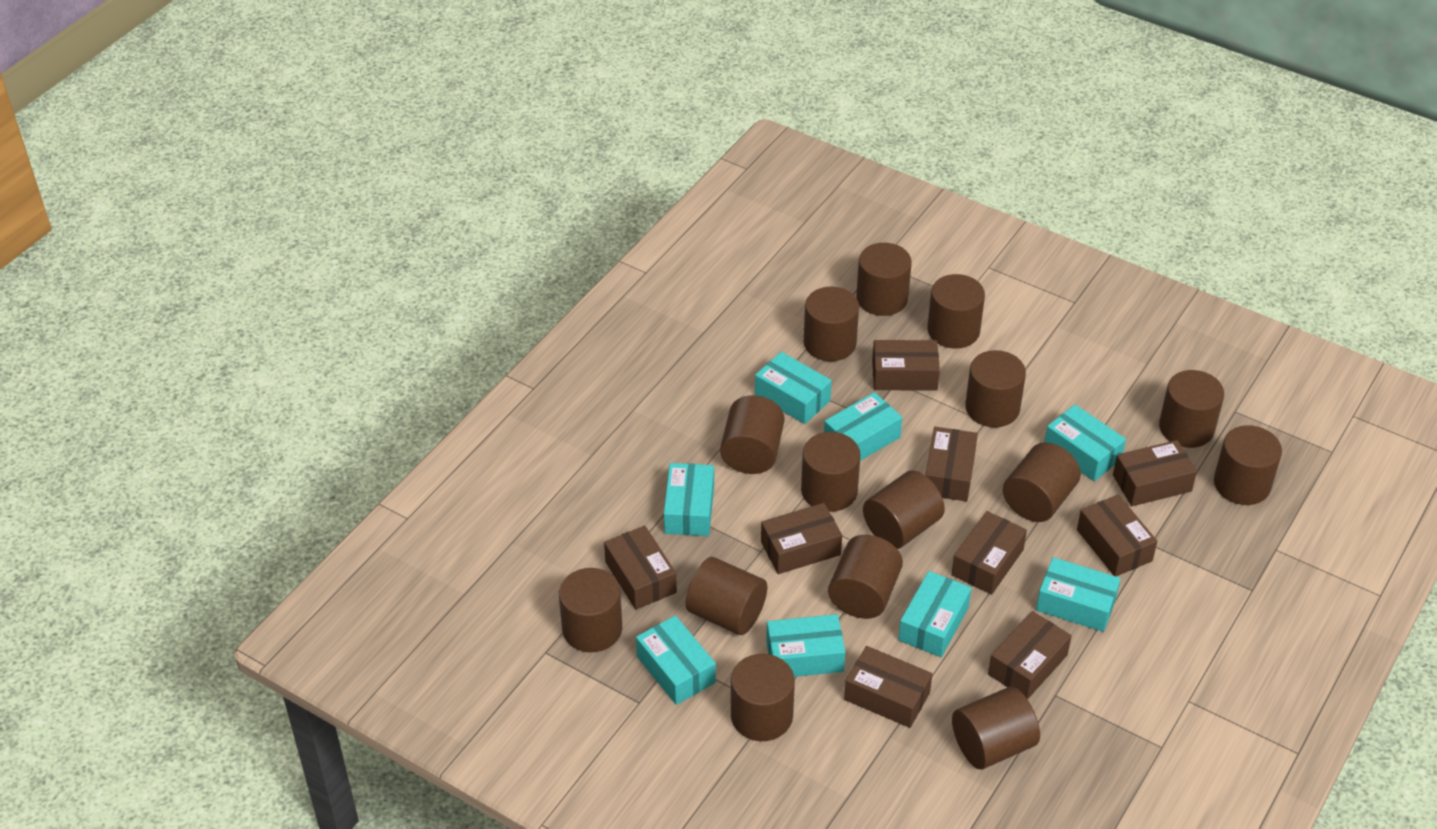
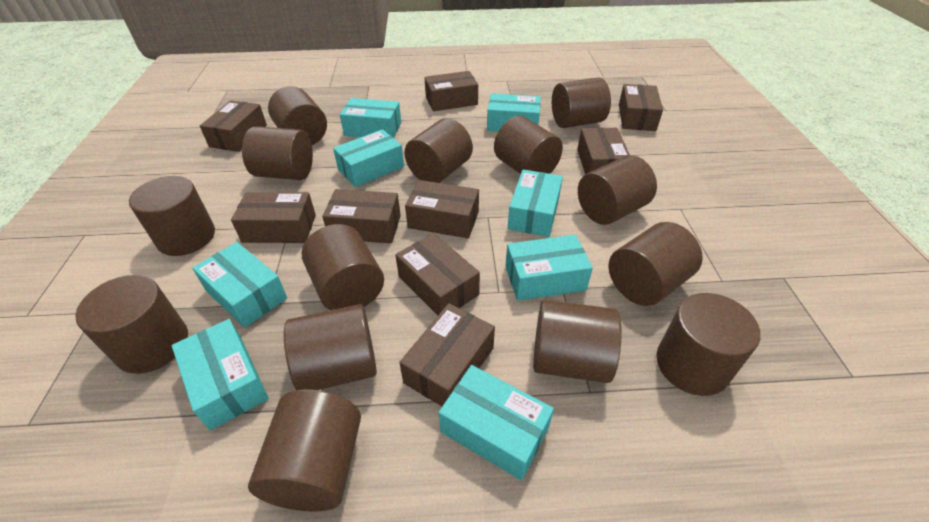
brown cylinder: 15 -> 14

